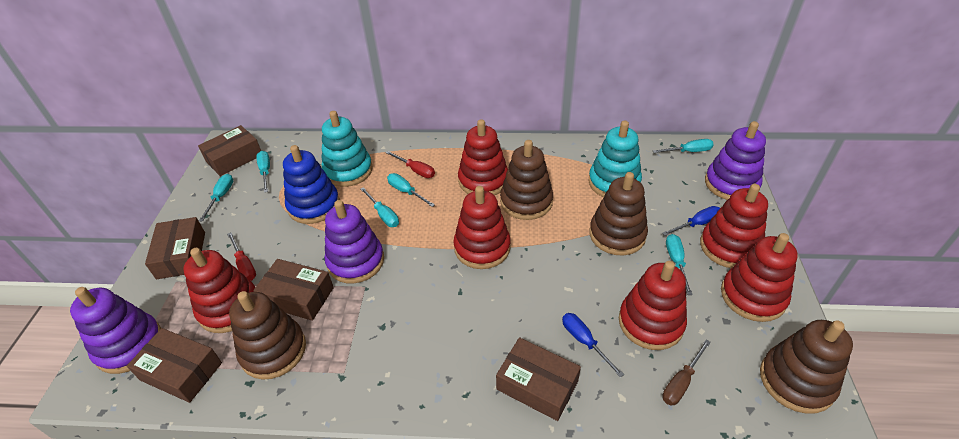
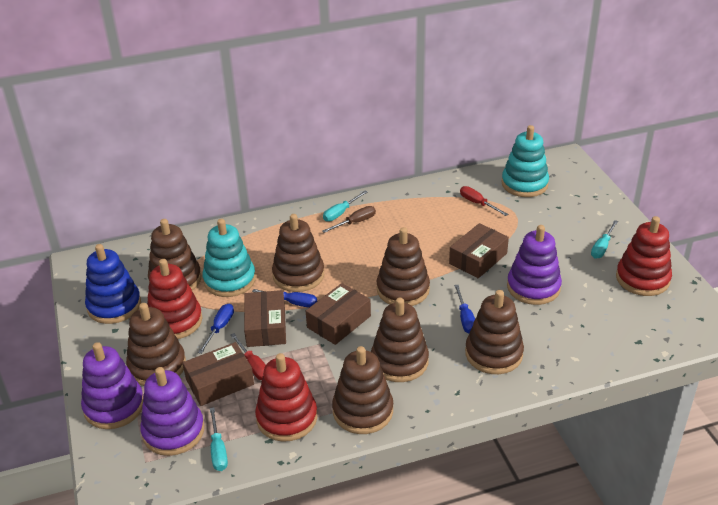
blue screwdriver: 2 -> 3
brown box: 5 -> 4
brown stacking toy: 4 -> 7
red stacking toy: 6 -> 3
turquoise screwdriver: 6 -> 3

